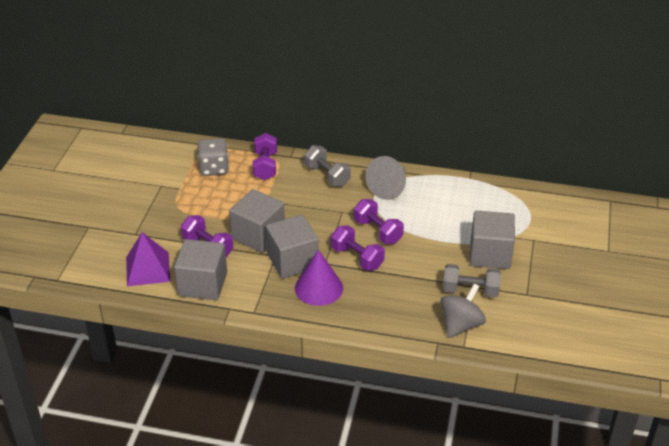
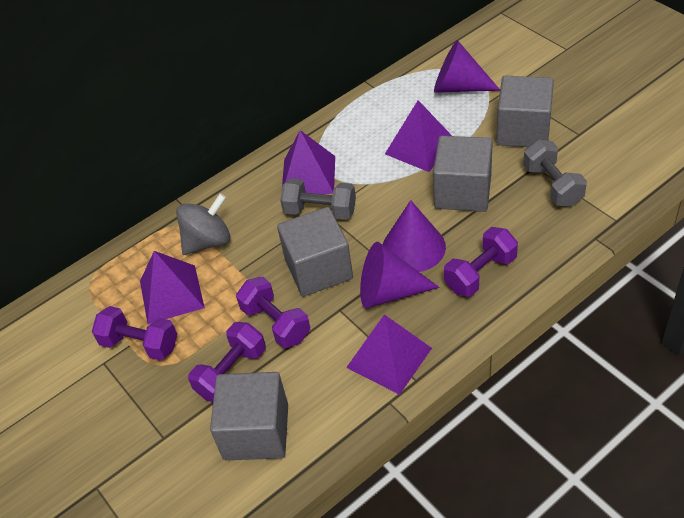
grey cone: 1 -> 0
grey dice: 1 -> 0
purple cone: 1 -> 3
purple pyramid: 1 -> 4

